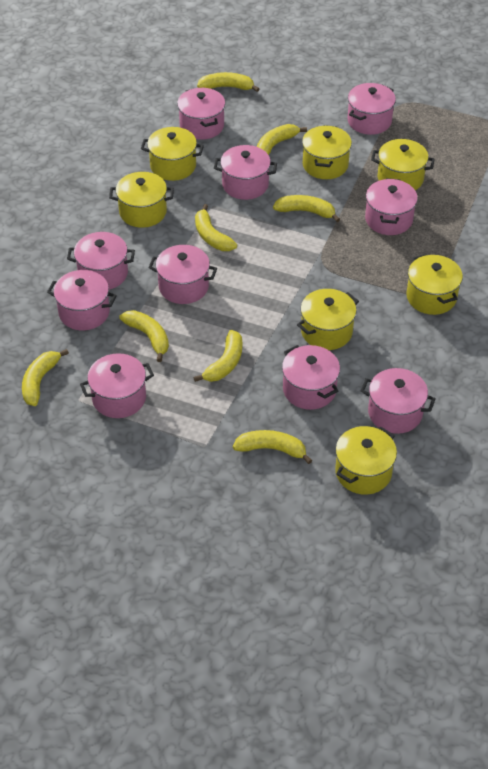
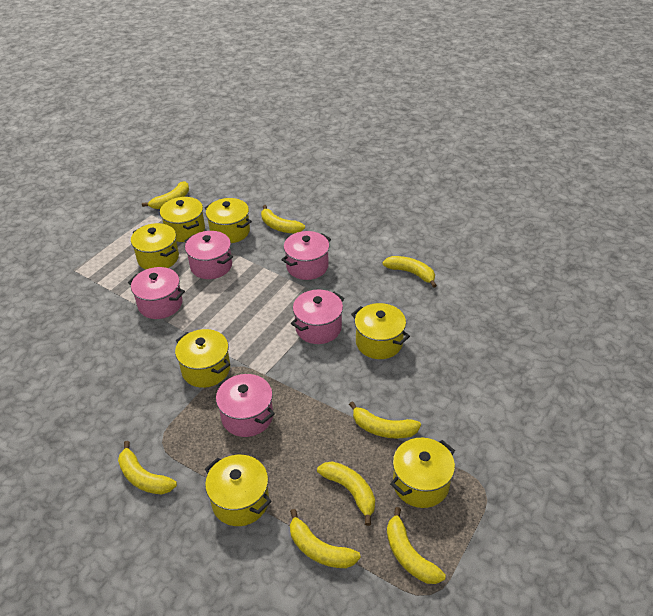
pink pot: 10 -> 5

